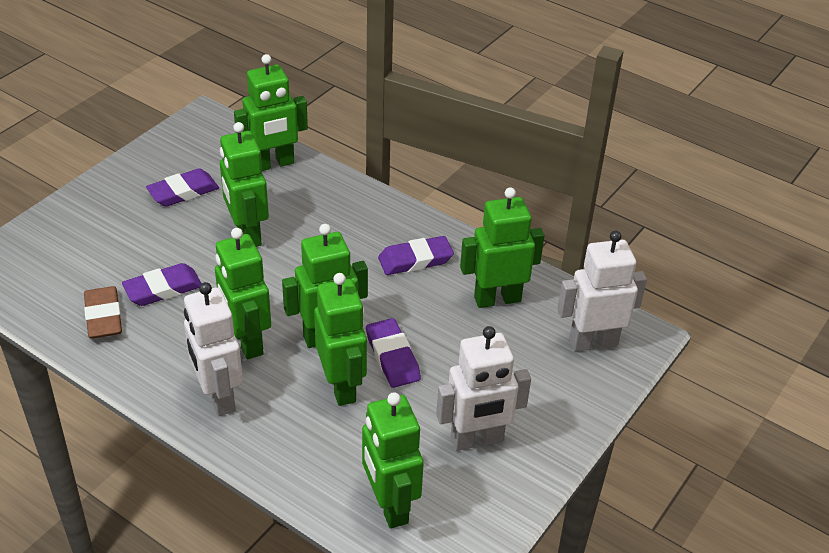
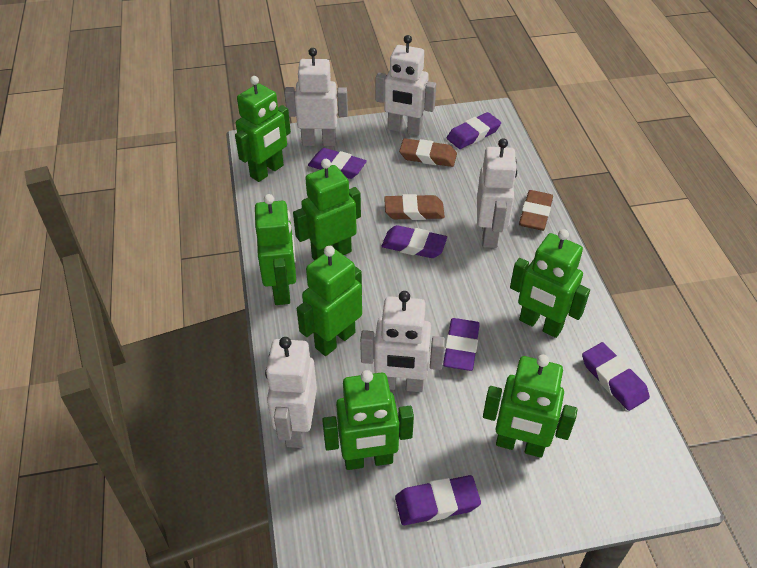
brown eraser: 1 -> 3
purple eraser: 4 -> 6
white robot: 3 -> 5

